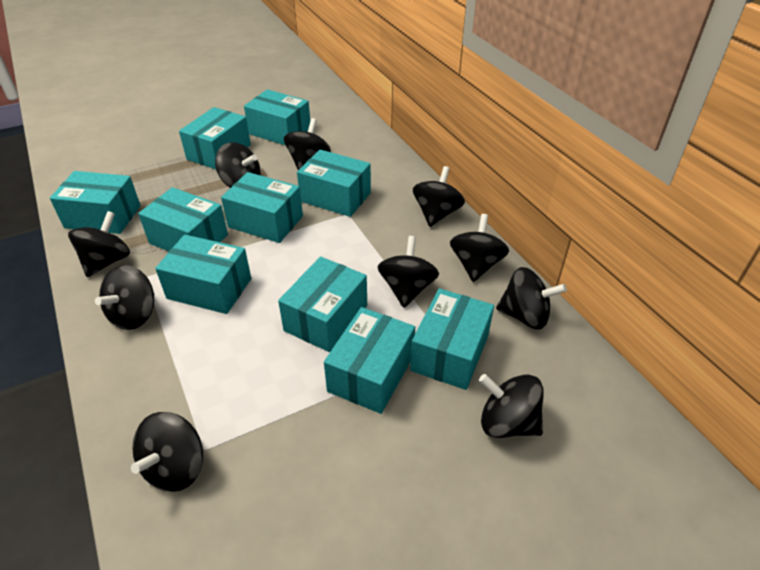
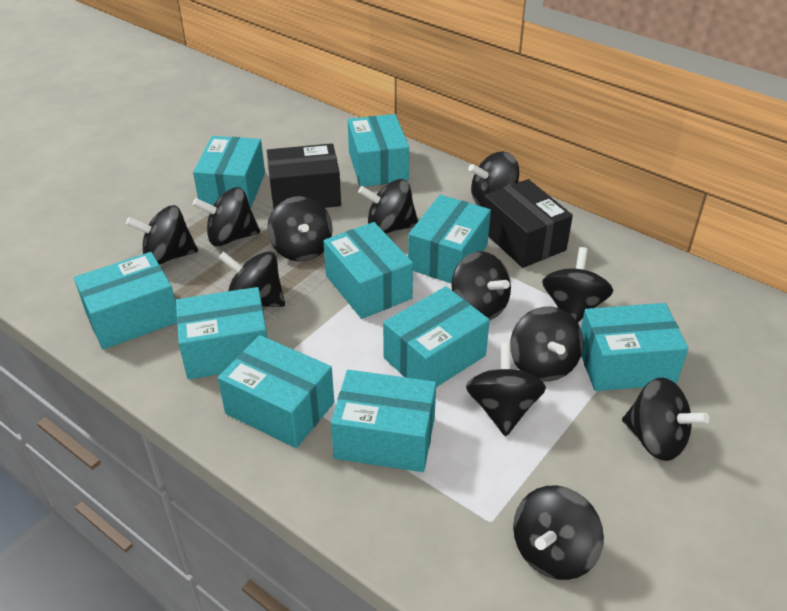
black box: 0 -> 2
black spinning top: 10 -> 12

